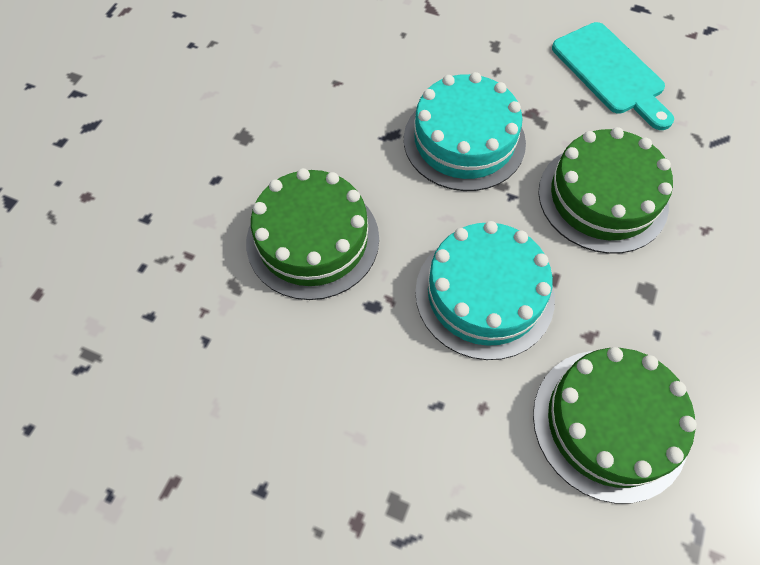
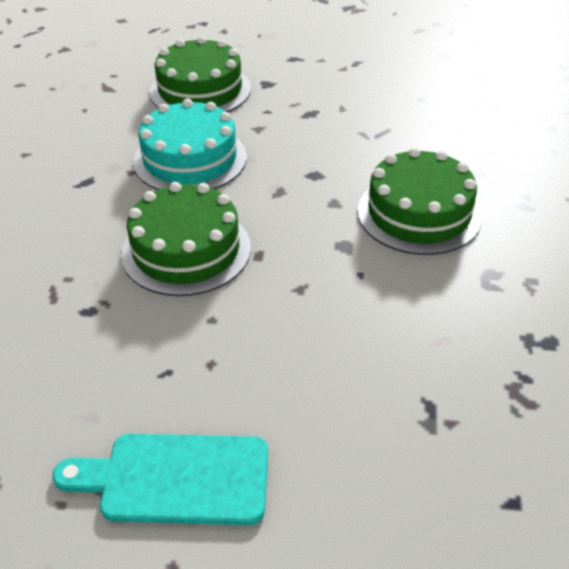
turquoise cake: 2 -> 1

